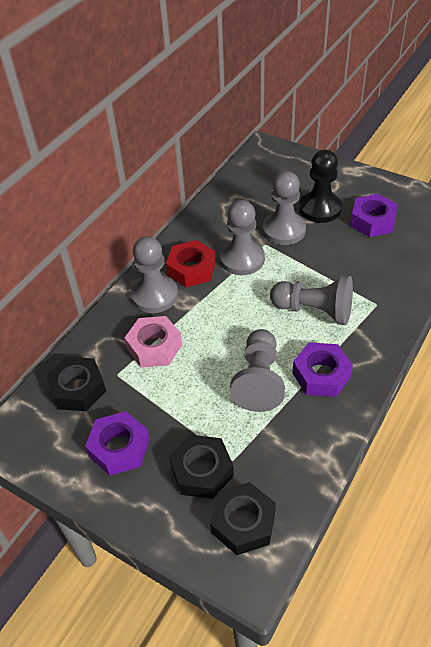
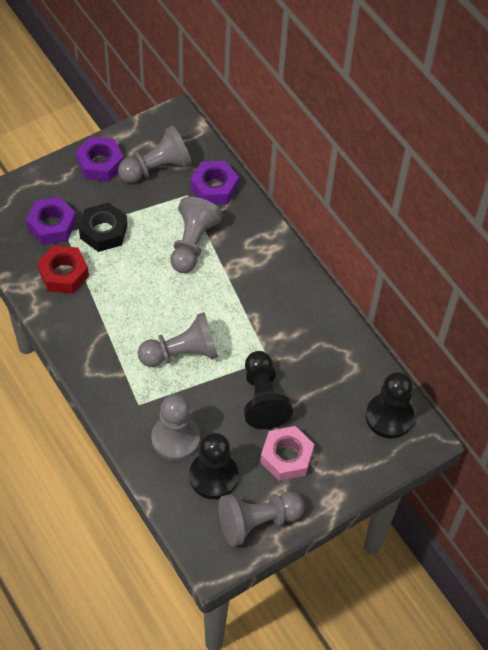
black nut: 3 -> 1
black pawn: 1 -> 3

